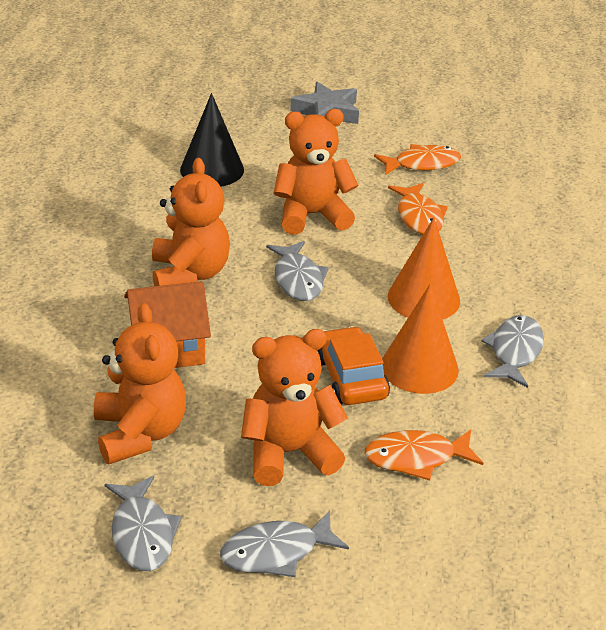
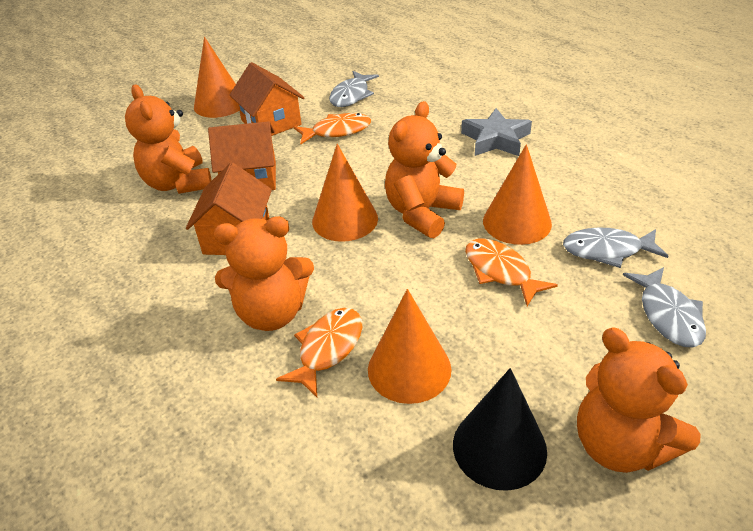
grey fish: 4 -> 3
orange car: 1 -> 0
orange cone: 2 -> 4
orange house: 1 -> 3

